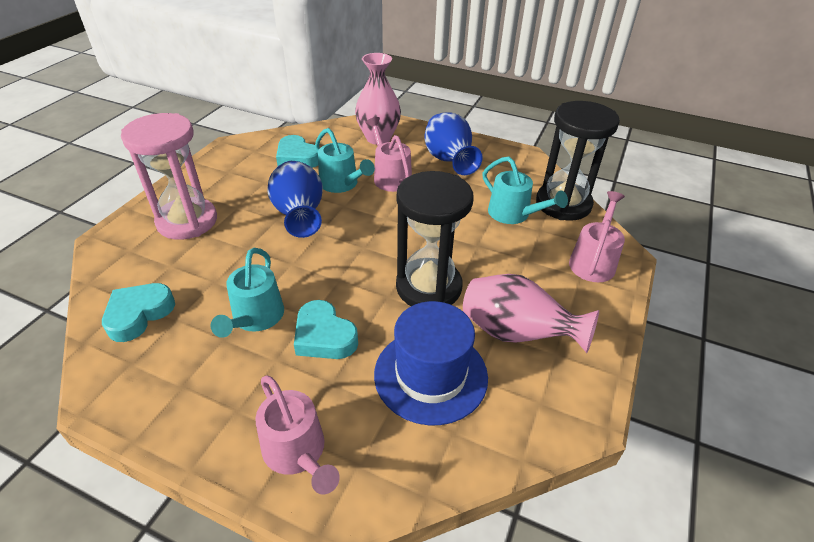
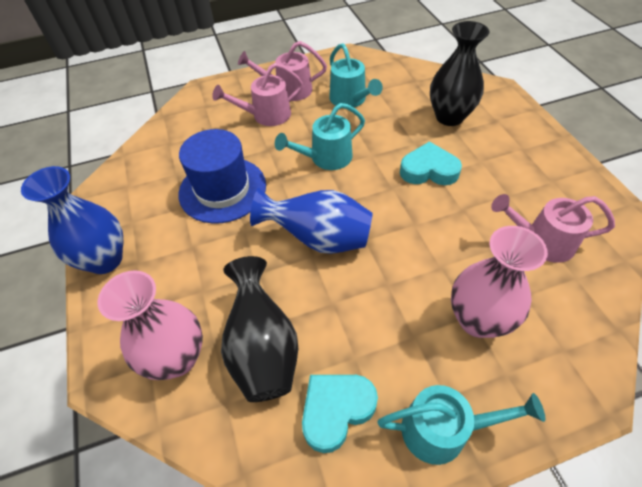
black hourglass: 2 -> 0
black vase: 0 -> 2
pink hourglass: 1 -> 0
turquoise heart: 3 -> 2

